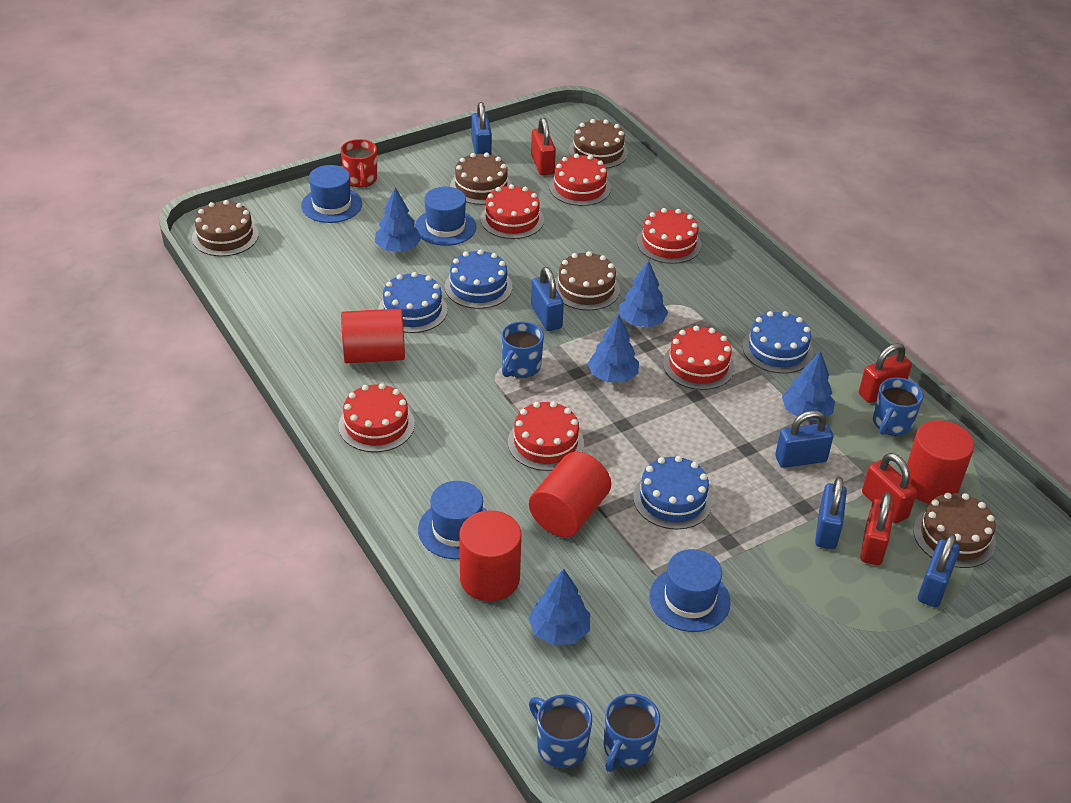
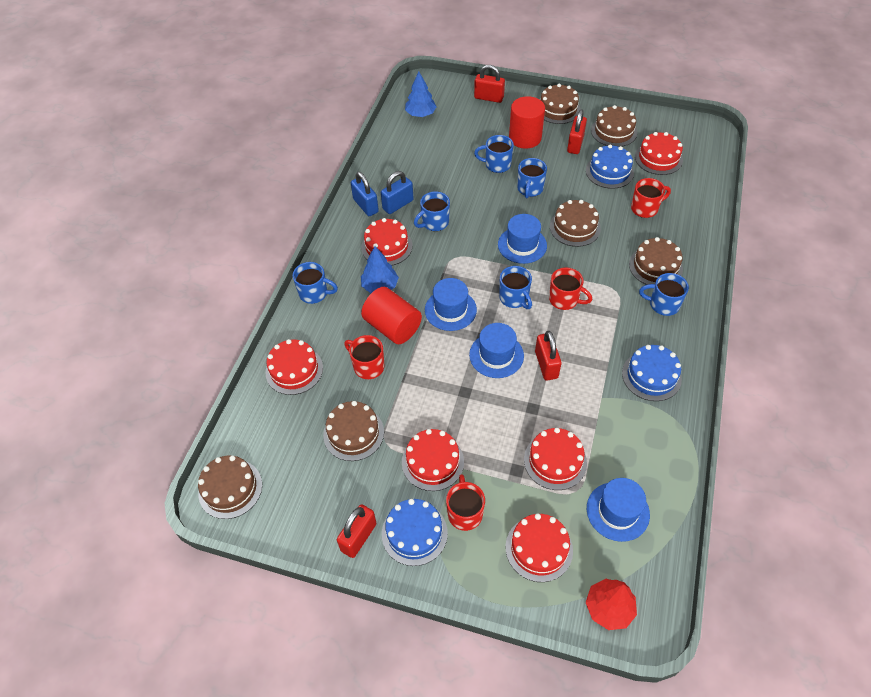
blue cake: 4 -> 3
blue mug: 4 -> 6
blue padlock: 5 -> 2
blue tree: 5 -> 2
brown cake: 5 -> 6
red cylinder: 4 -> 2
red mug: 1 -> 4
red tree: 0 -> 1

